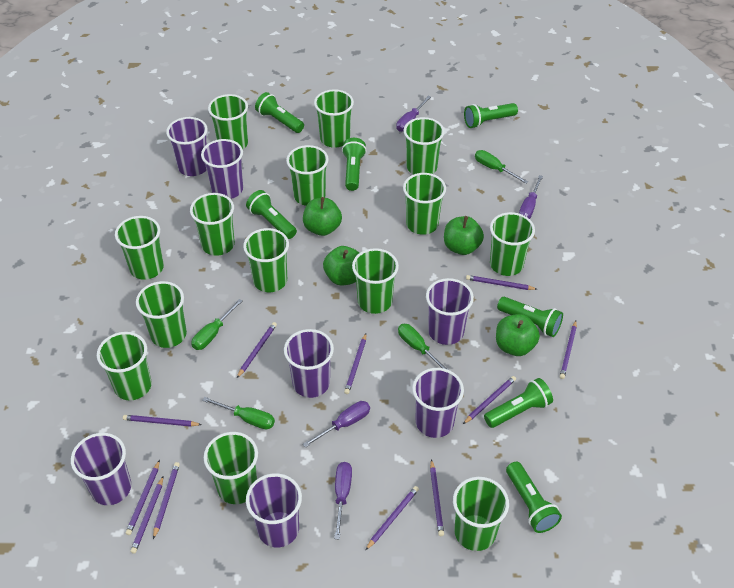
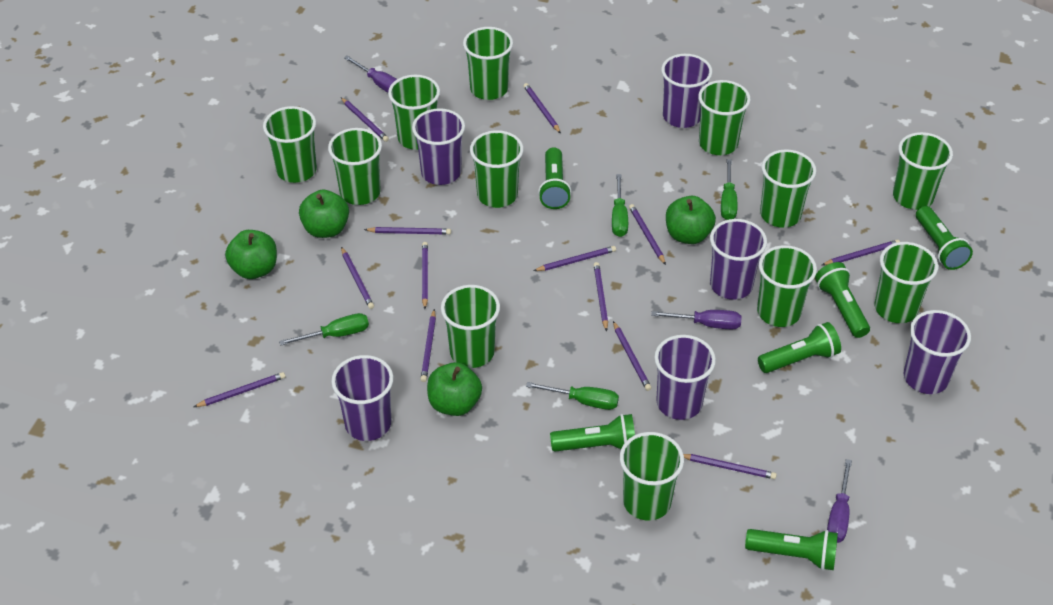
green cup: 14 -> 12
green flashlight: 7 -> 6
purple cup: 7 -> 6
purple pencil: 11 -> 13
purple screwdriver: 4 -> 3

